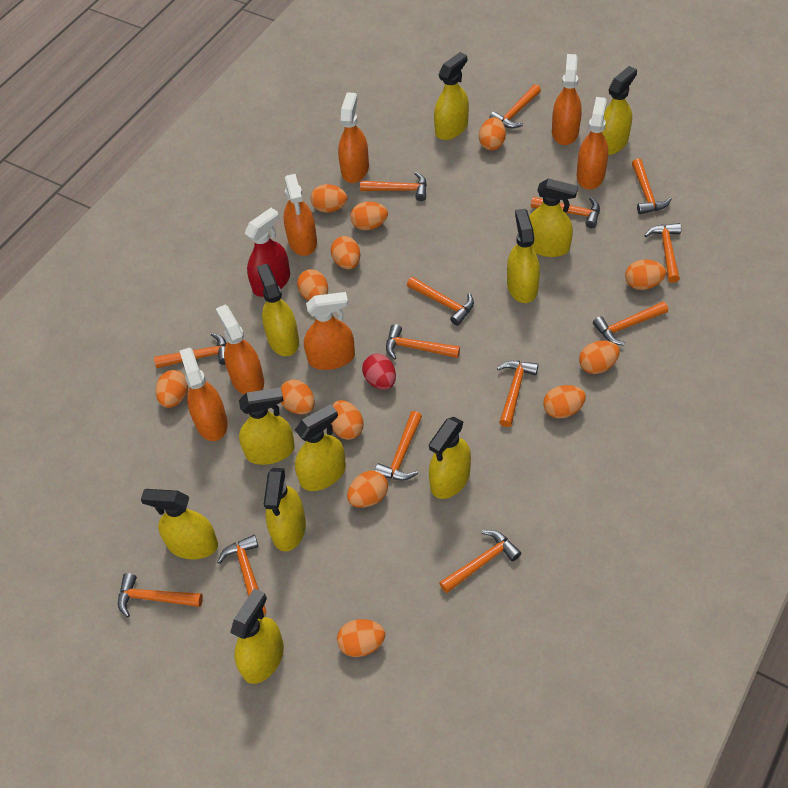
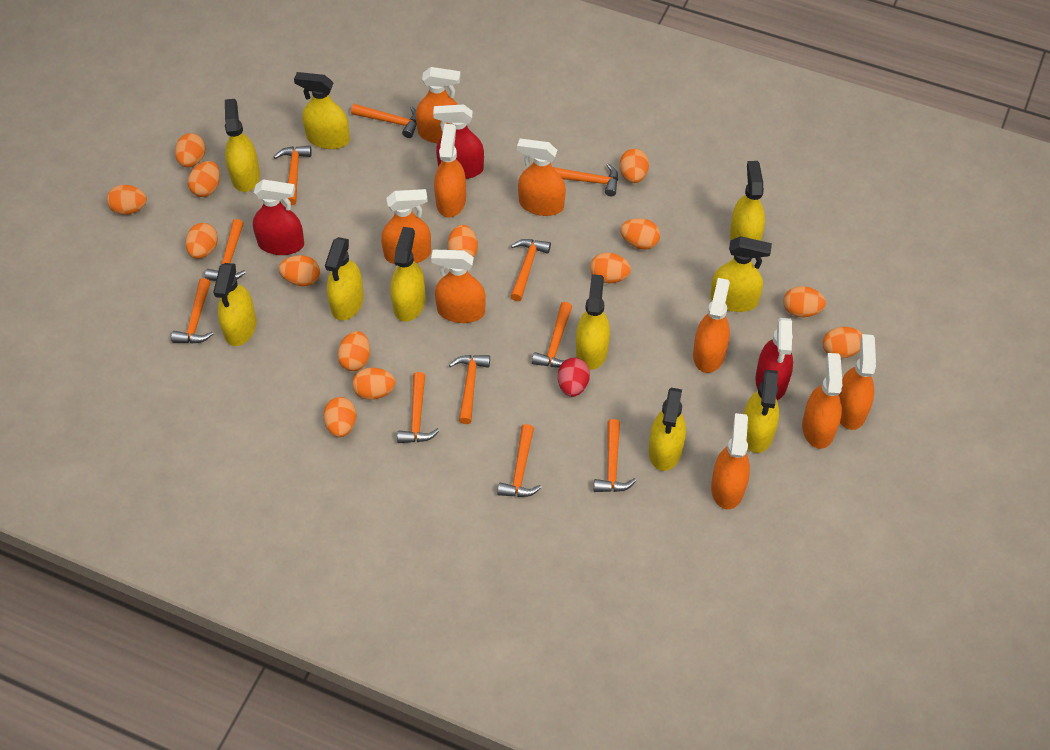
orange egg: 13 -> 14
orange hammer: 14 -> 11
orange spray bottle: 7 -> 9
red spray bottle: 1 -> 3
yellow spray bottle: 11 -> 10

